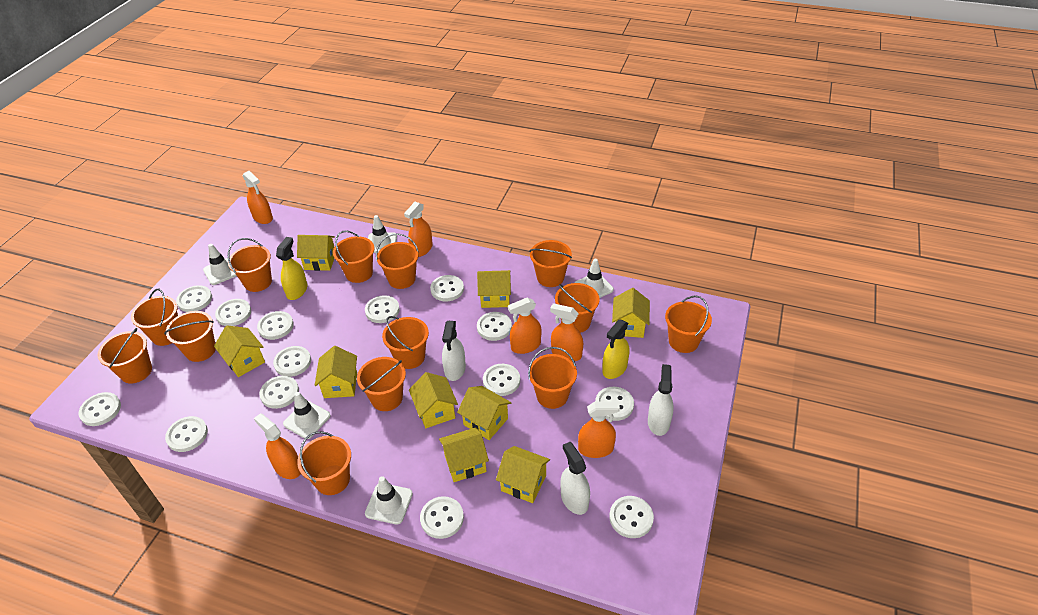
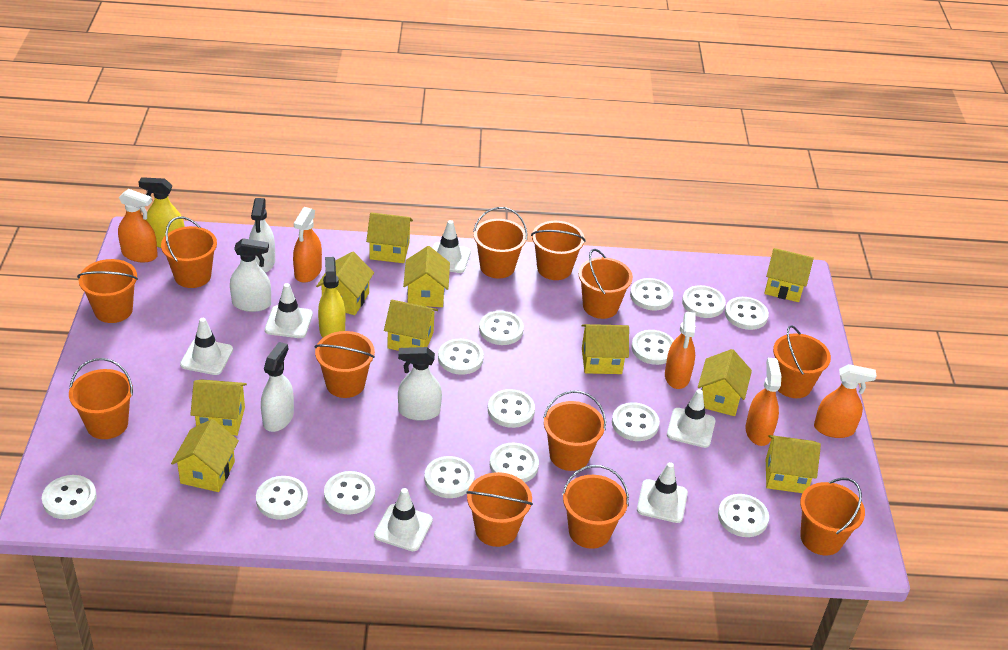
orange bucket: 13 -> 12
orange spray bottle: 6 -> 5
white spray bottle: 3 -> 4
white traffic cone: 5 -> 6
yellow house: 9 -> 10

